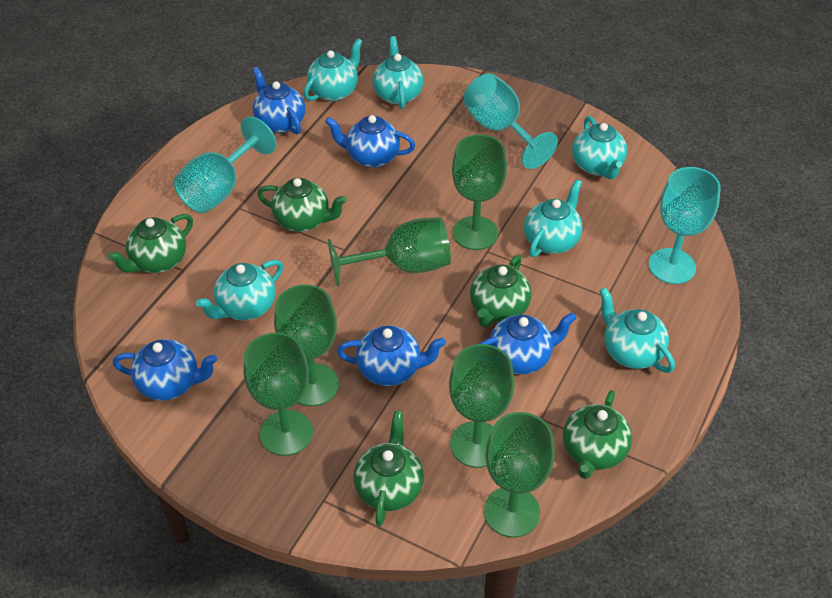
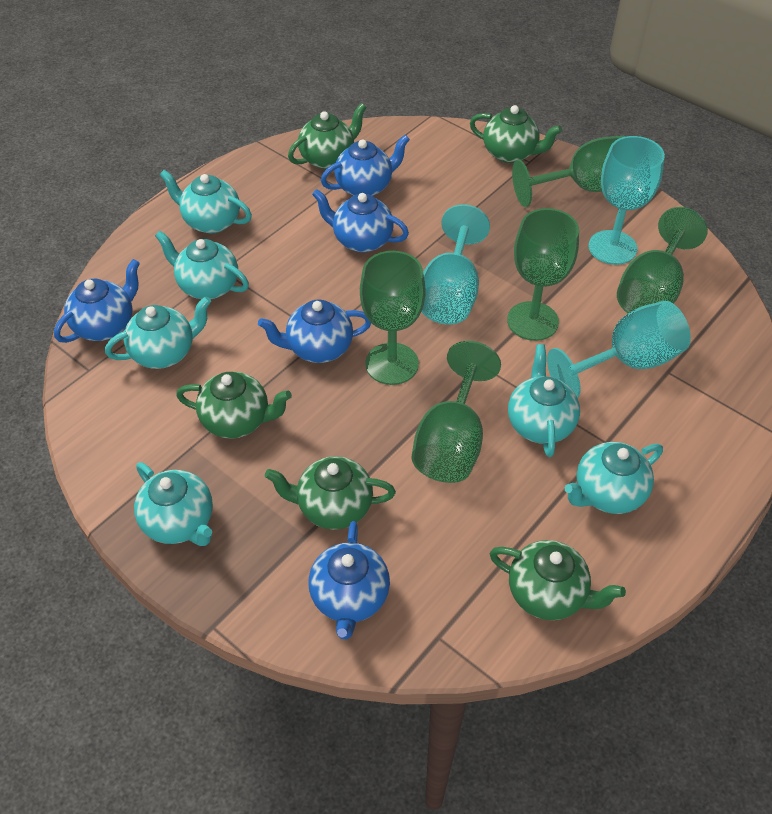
green goblet: 6 -> 5

